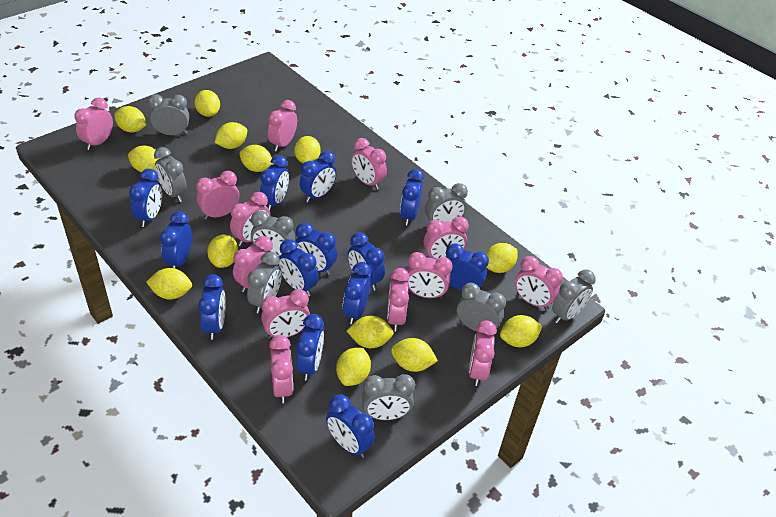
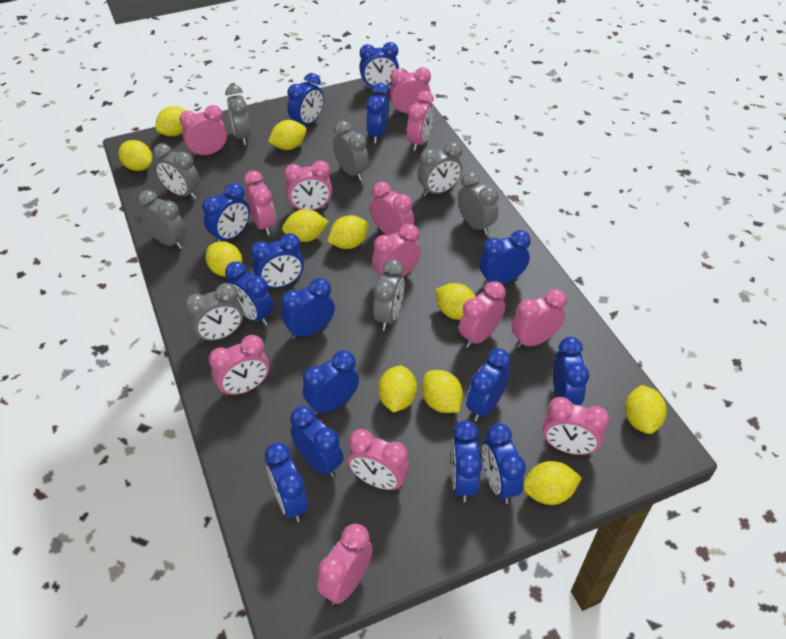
blue clock: 13 -> 15
yellow lemon: 13 -> 11

